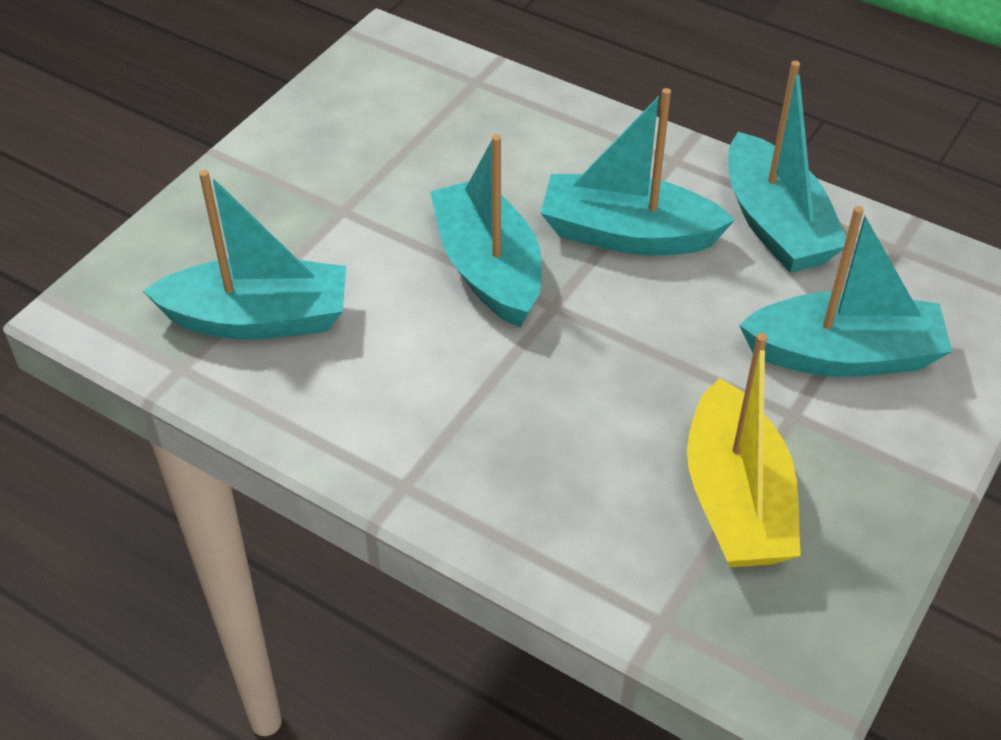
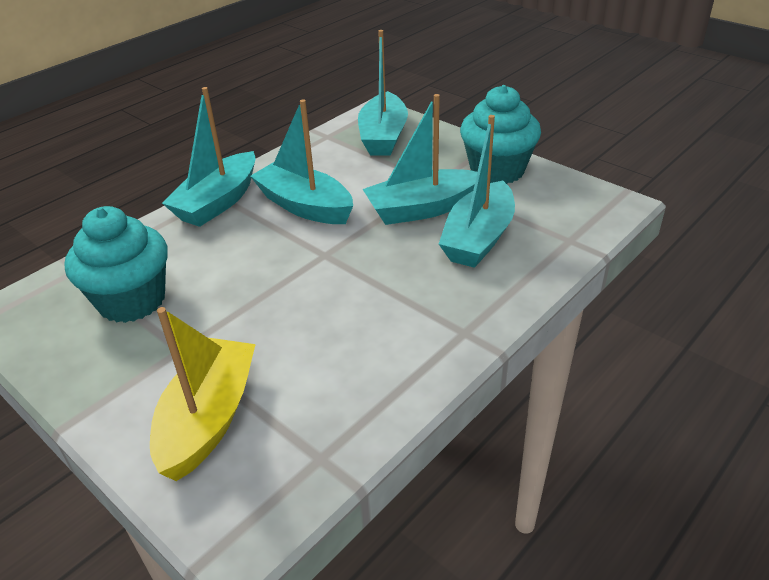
turquoise cupcake: 0 -> 2

